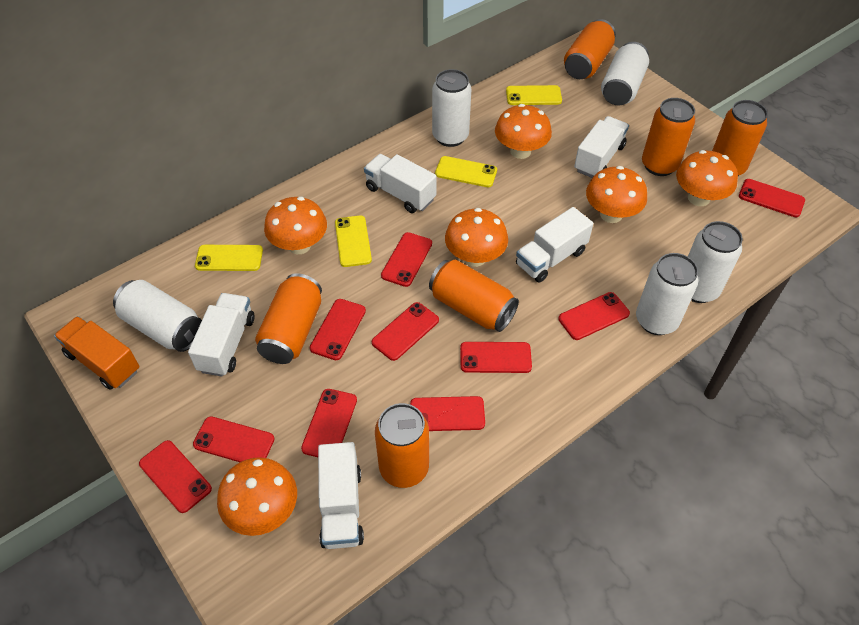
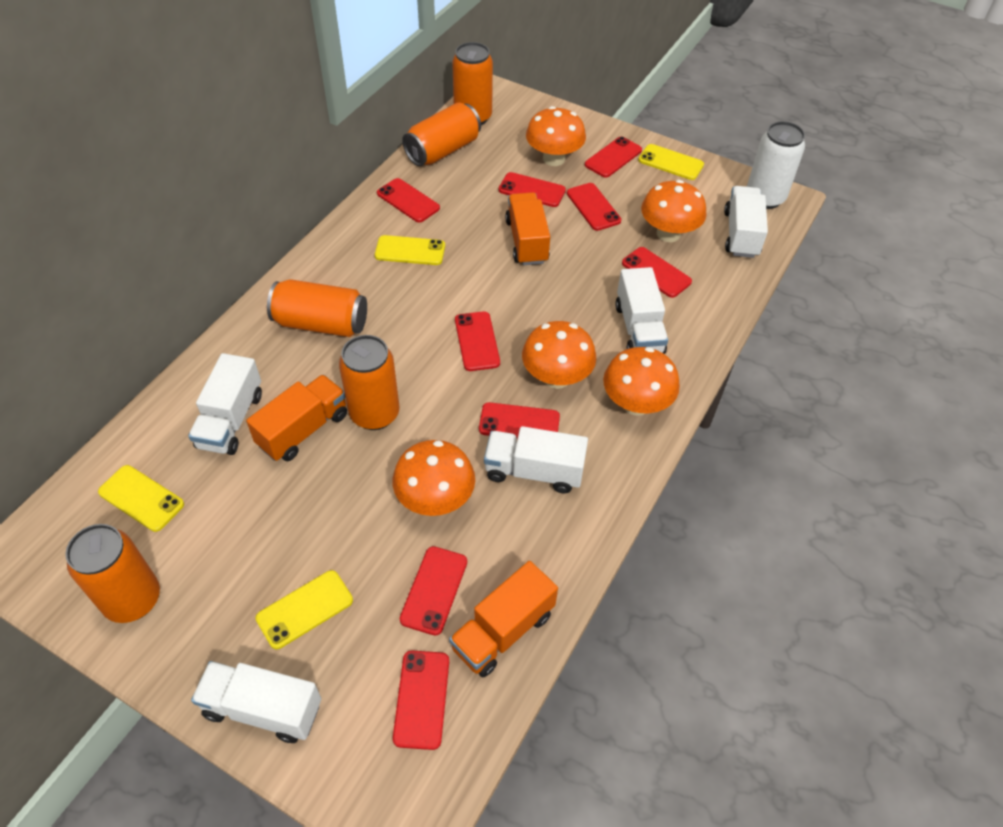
orange can: 6 -> 5
orange mushroom: 6 -> 5
orange truck: 1 -> 3
red phone: 10 -> 9
white can: 5 -> 1

